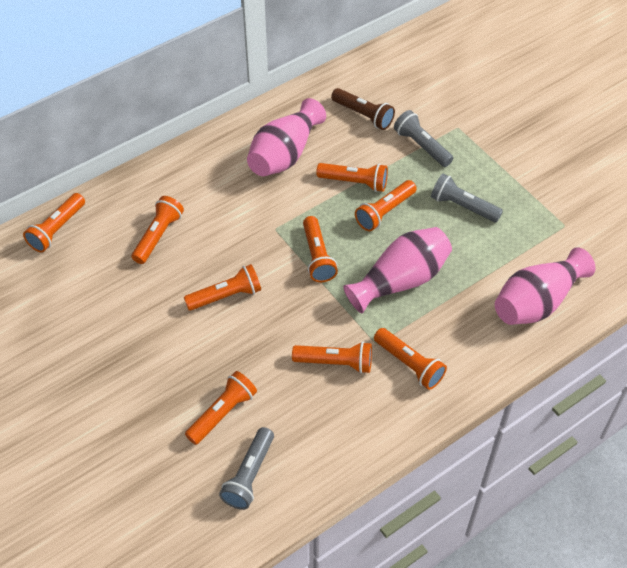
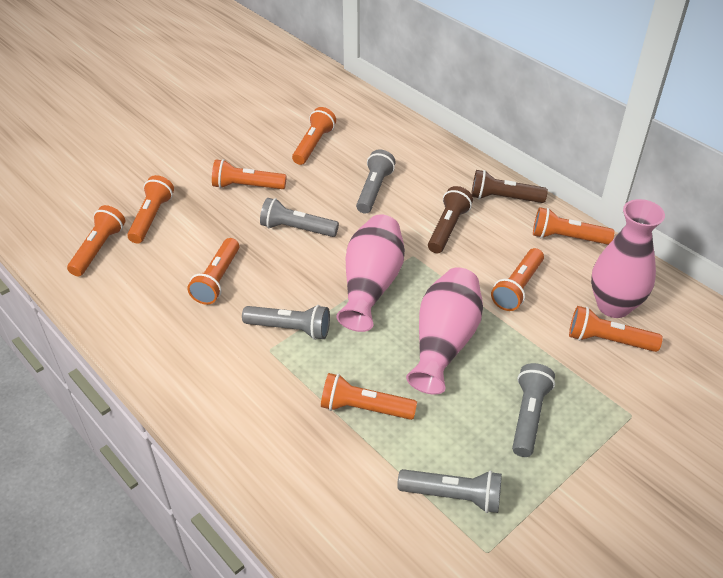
brown flashlight: 1 -> 2
grey flashlight: 3 -> 5

